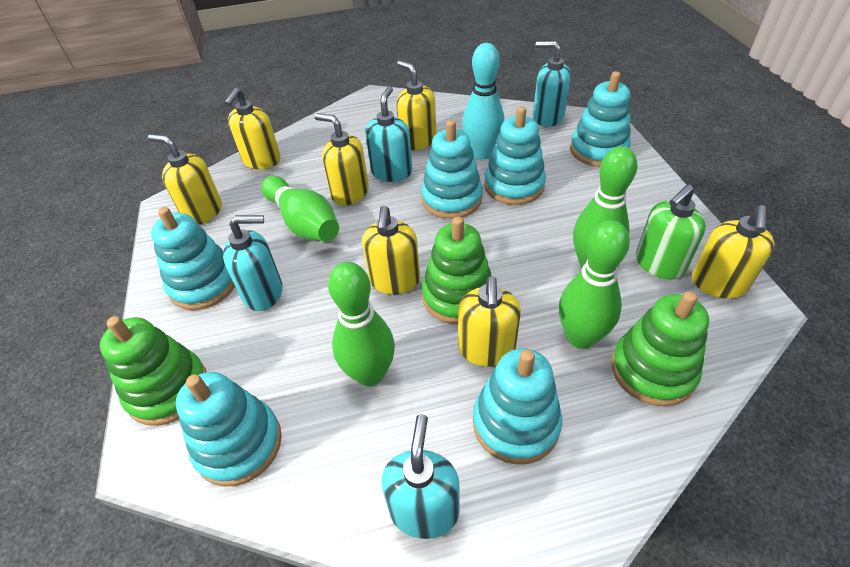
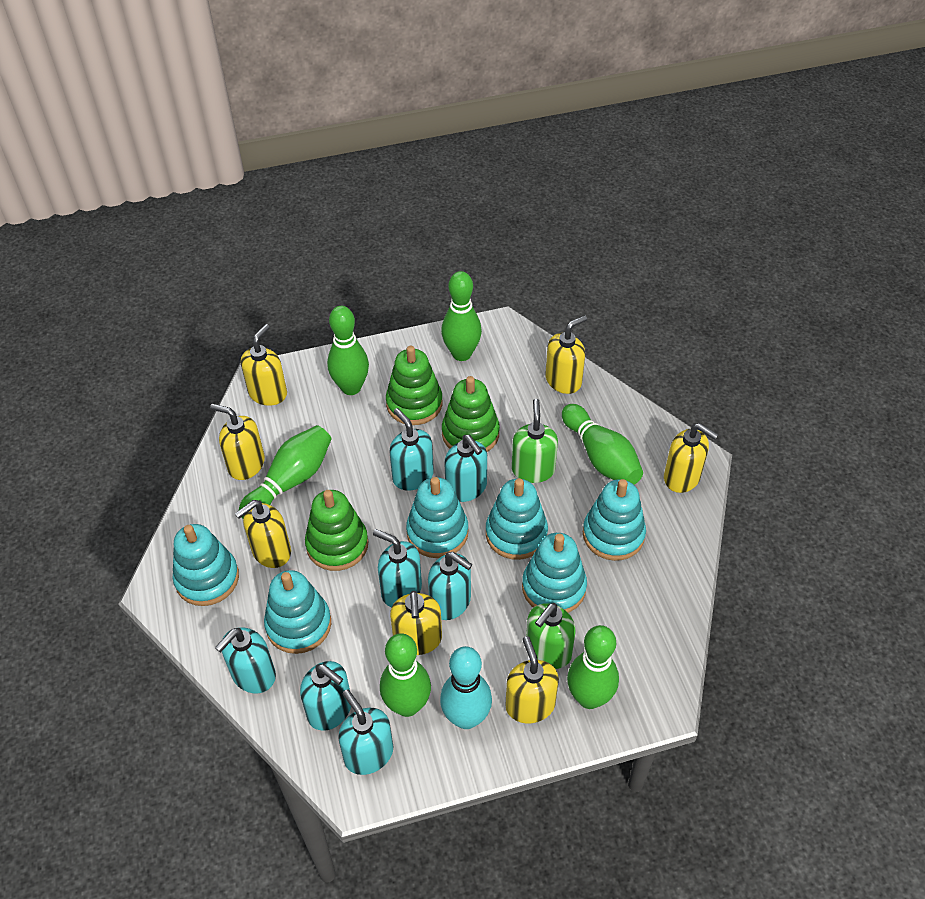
green bowling pin: 4 -> 6
green soap dispenser: 1 -> 2
turquoise soap dispenser: 4 -> 7

